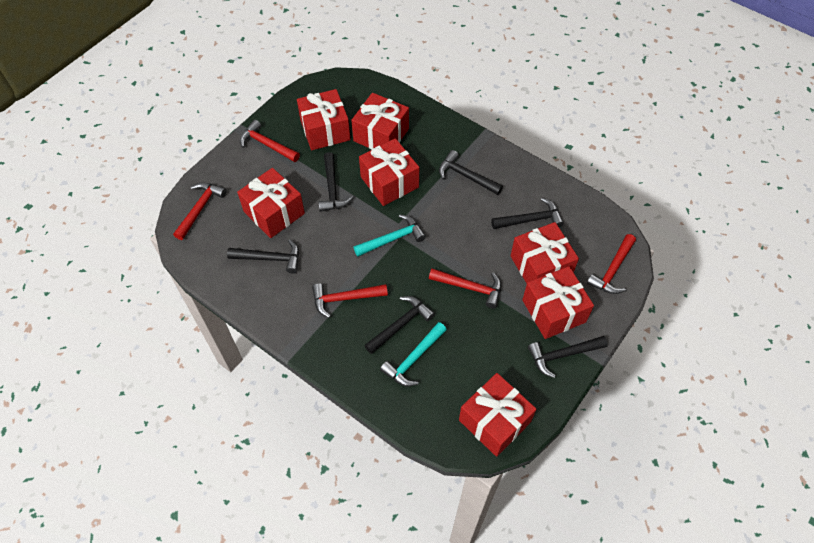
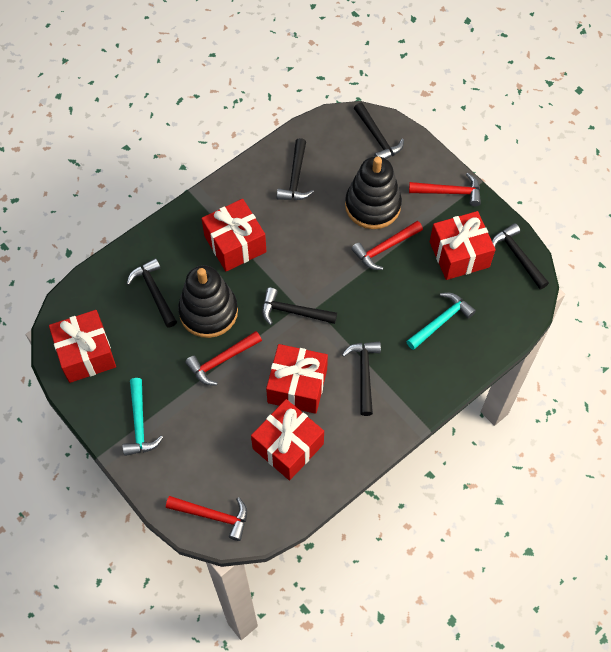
black stacking toy: 0 -> 2
red gift: 7 -> 5
red hammer: 5 -> 4

